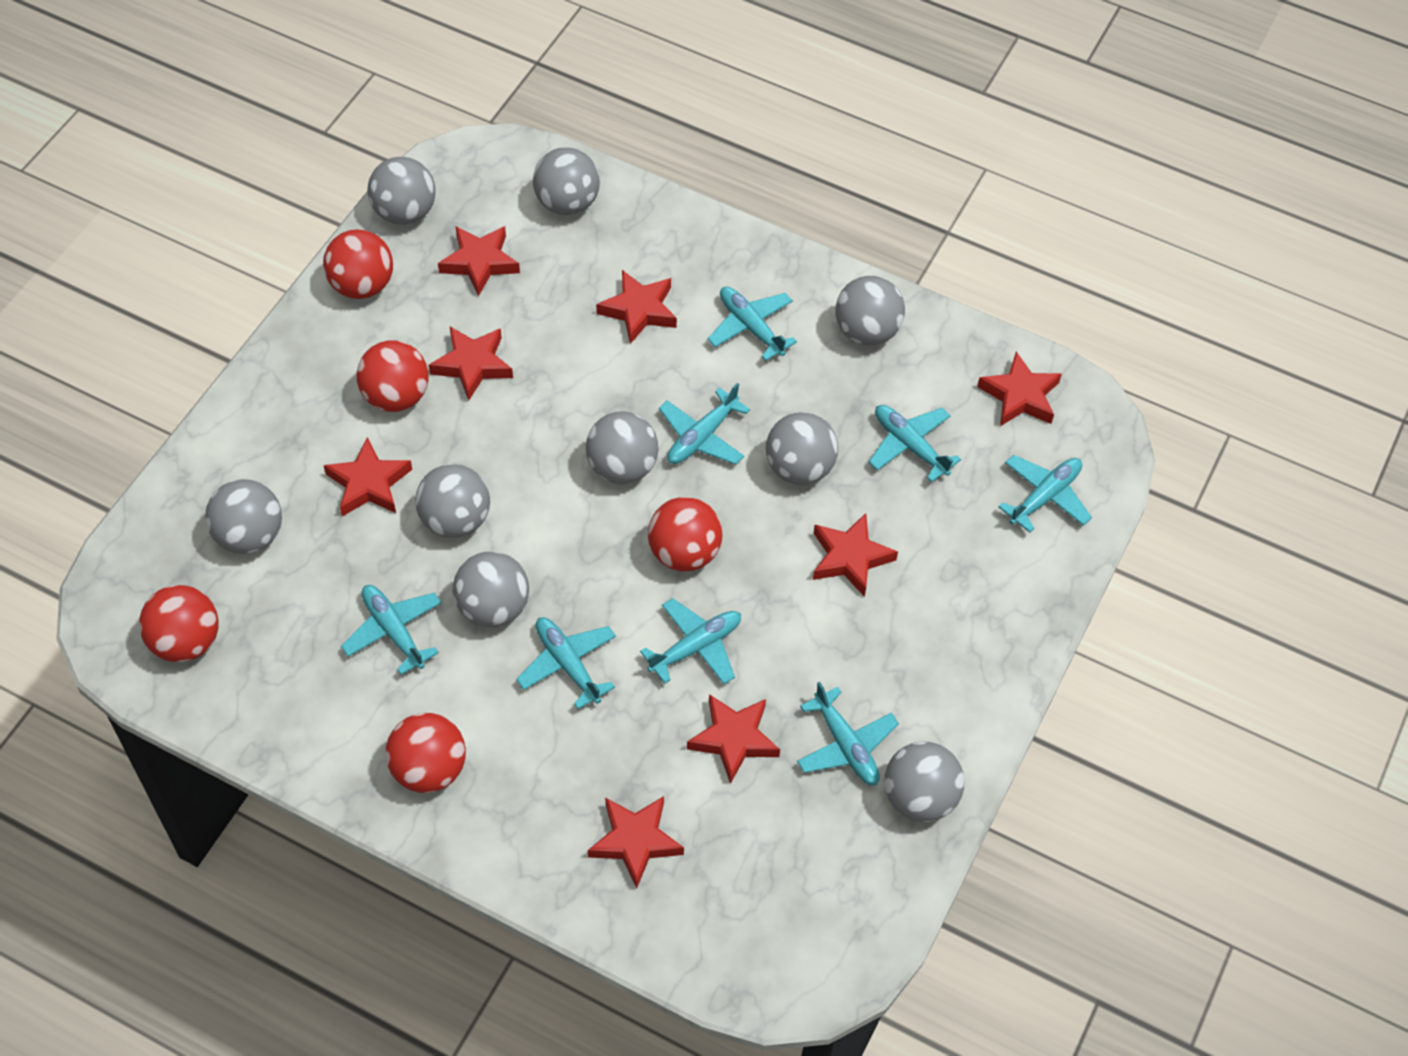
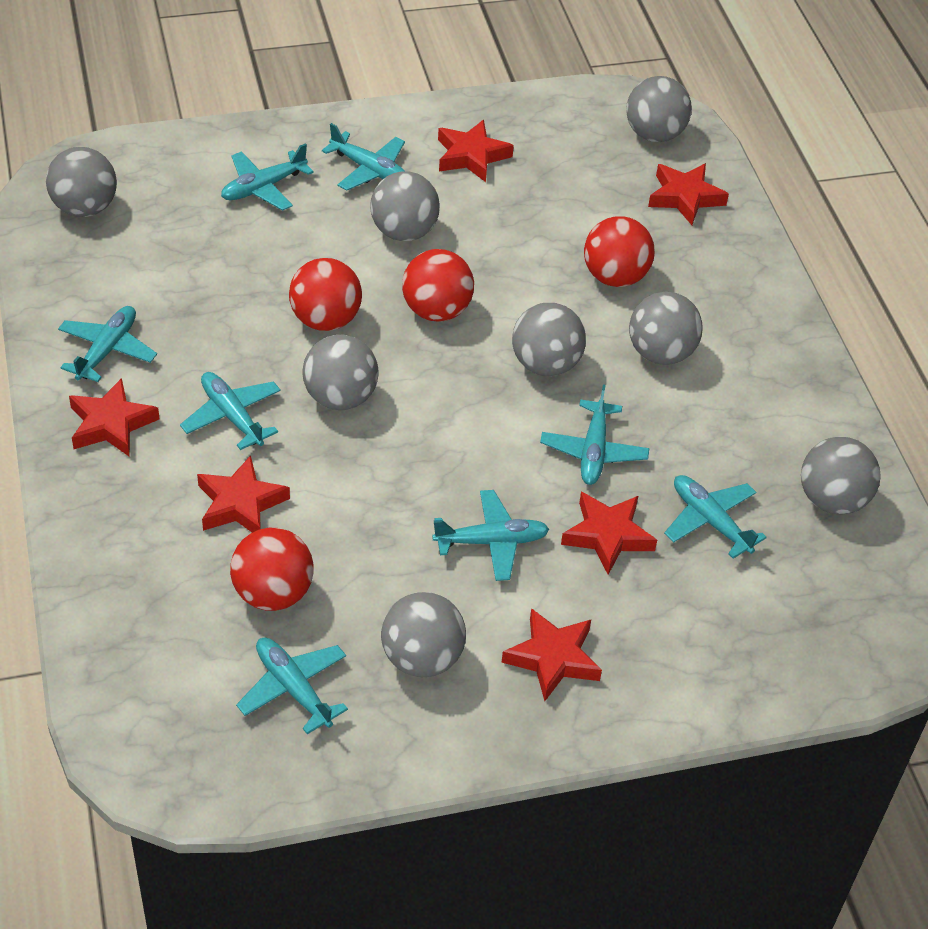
grey ball: 9 -> 8
red ball: 5 -> 4
red star: 8 -> 6

